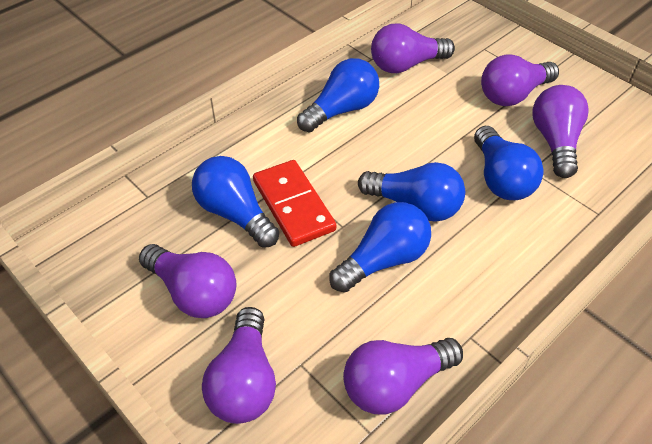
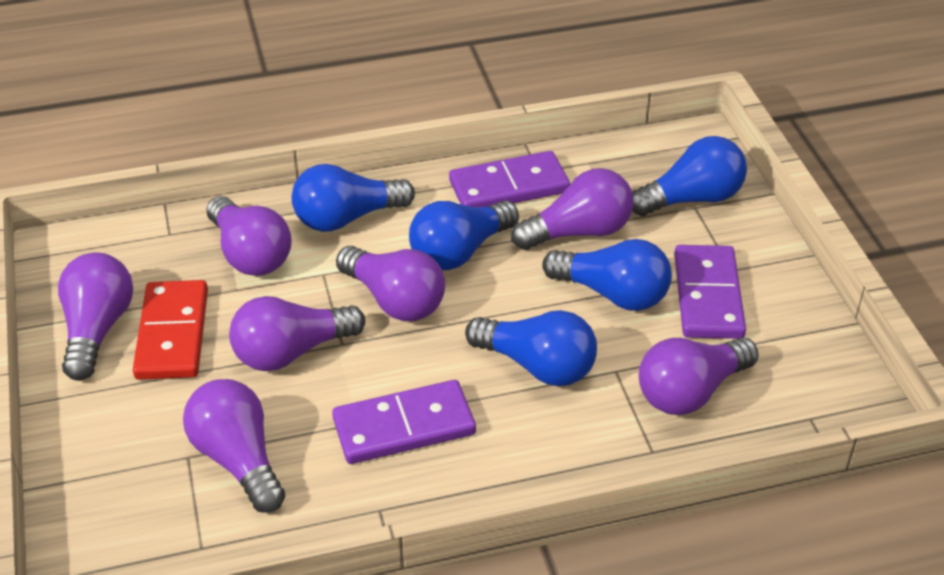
purple domino: 0 -> 3
purple light bulb: 6 -> 7

